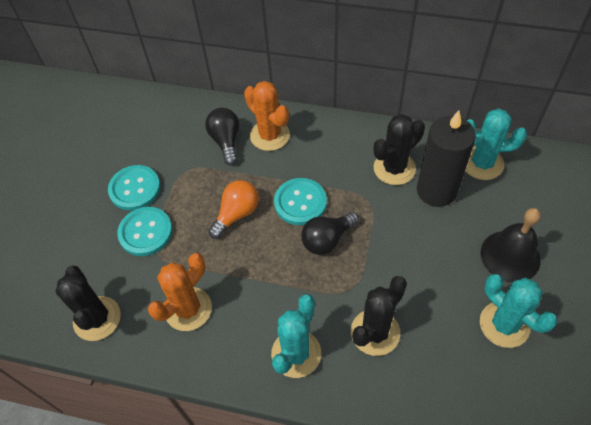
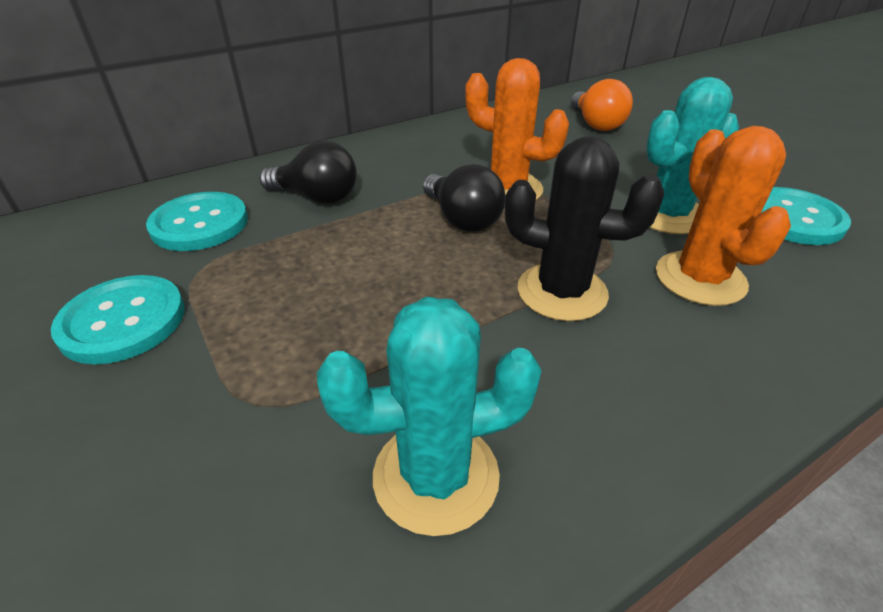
black bell: 1 -> 0
black cactus: 3 -> 1
black candle: 1 -> 0
turquoise cactus: 3 -> 2

